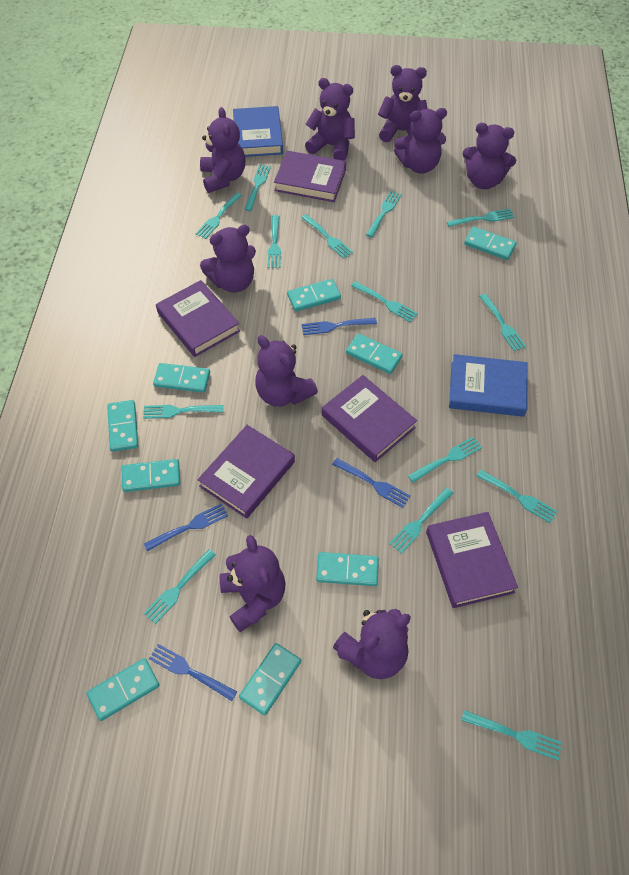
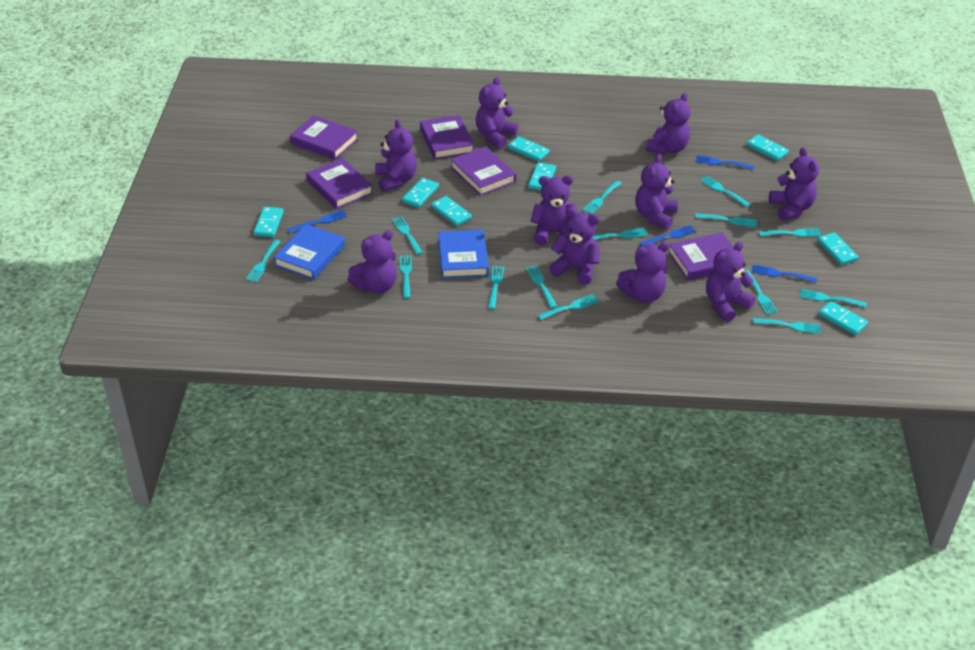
purple teddy bear: 9 -> 10
turquoise domino: 9 -> 8

